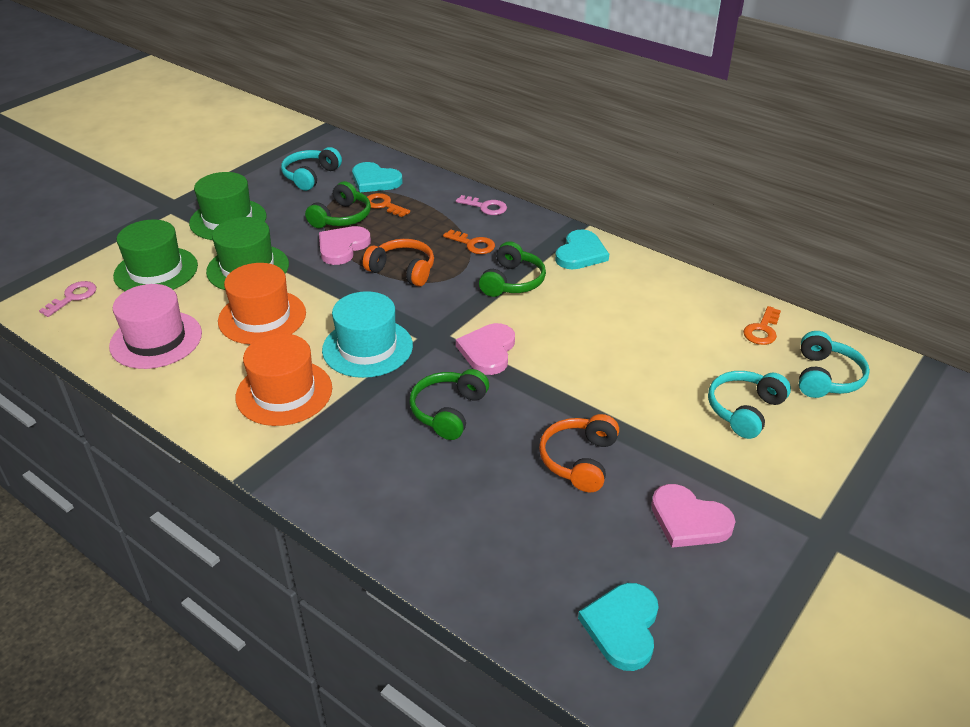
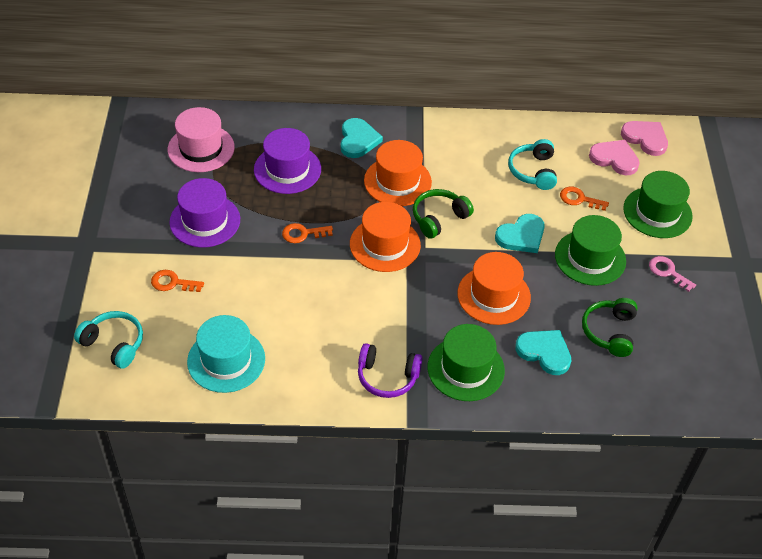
green headphones: 3 -> 2
orange hat: 2 -> 3
orange headphones: 2 -> 0
pink heart: 3 -> 2
pink key: 2 -> 1
purple hat: 0 -> 2
purple headphones: 0 -> 1
turquoise headphones: 3 -> 2

